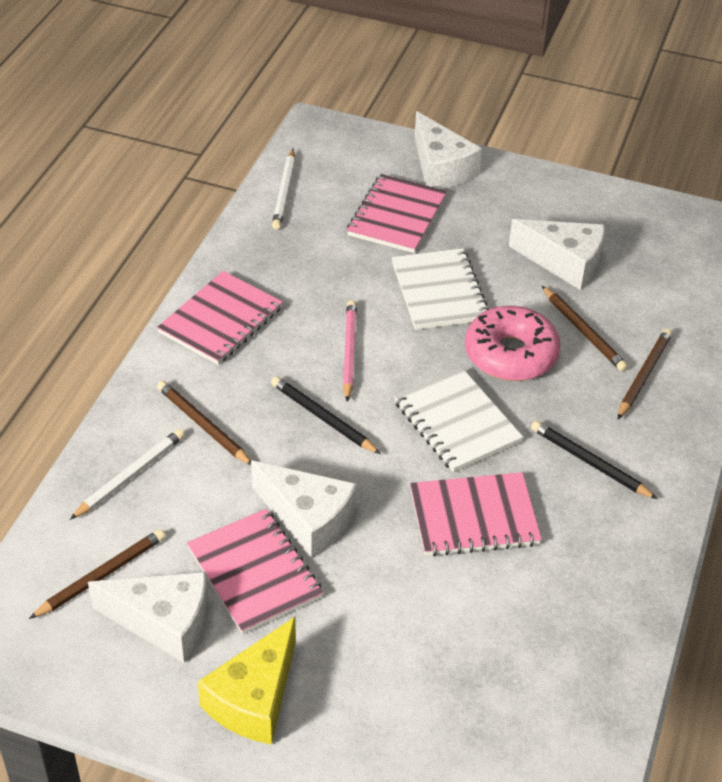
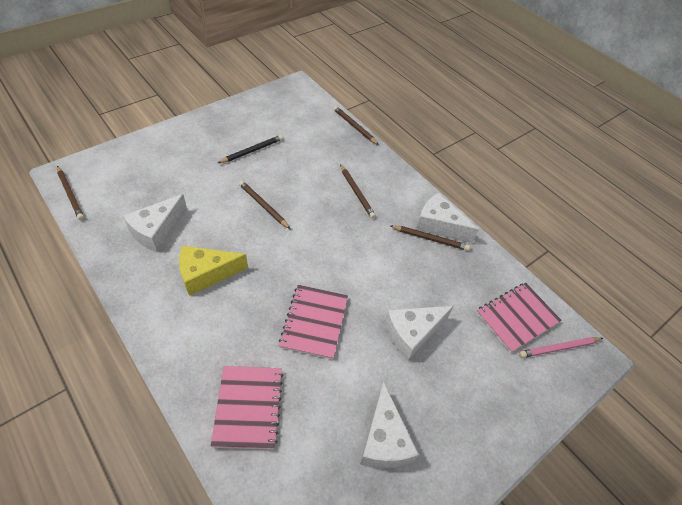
black pencil: 2 -> 1
brown pencil: 4 -> 5
pink donut: 1 -> 0
pink notebook: 4 -> 3
white notebook: 2 -> 0
white pencil: 2 -> 0

